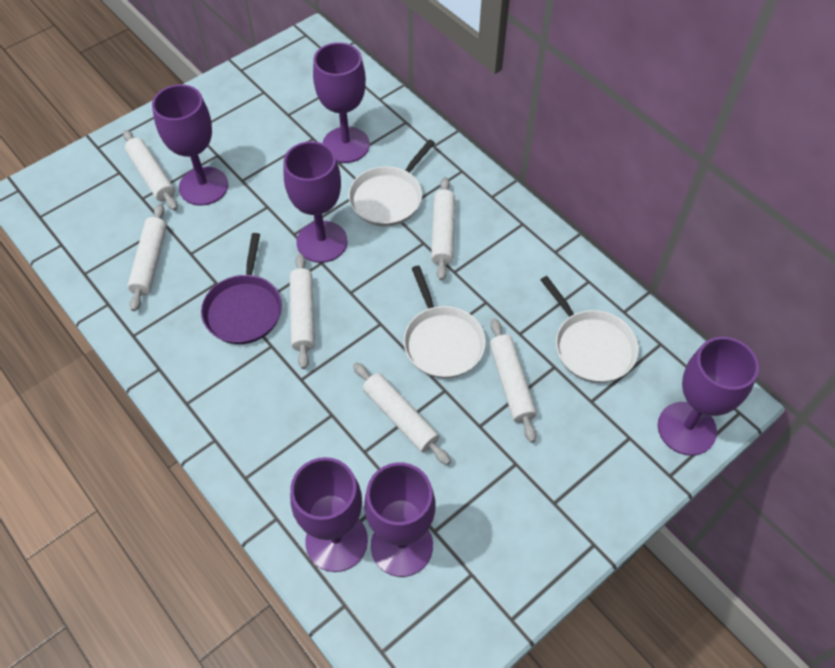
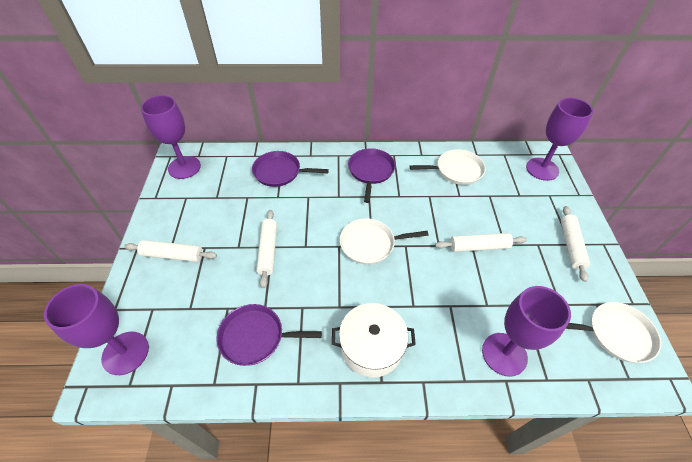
purple goblet: 6 -> 4
purple pan: 1 -> 3
white pot: 0 -> 1
white rolling pin: 6 -> 4

